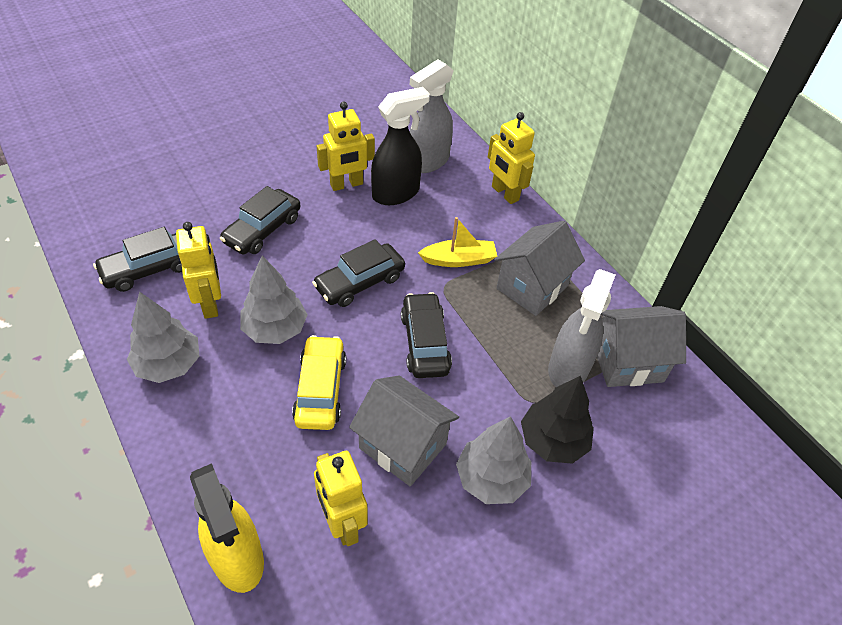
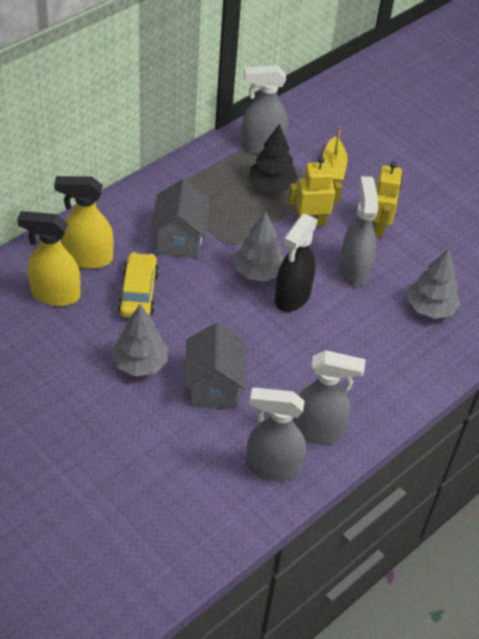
black car: 4 -> 0
grey house: 3 -> 2
grey spray bottle: 2 -> 4
yellow robot: 4 -> 2
yellow spray bottle: 1 -> 2

